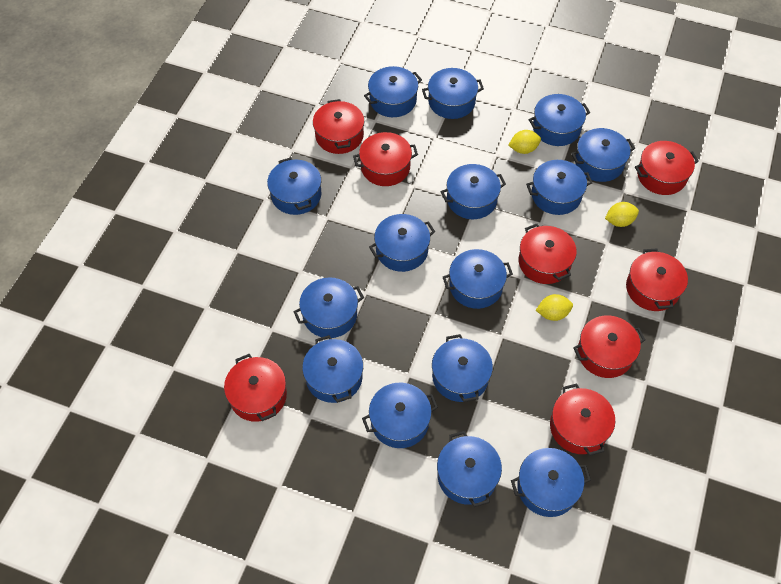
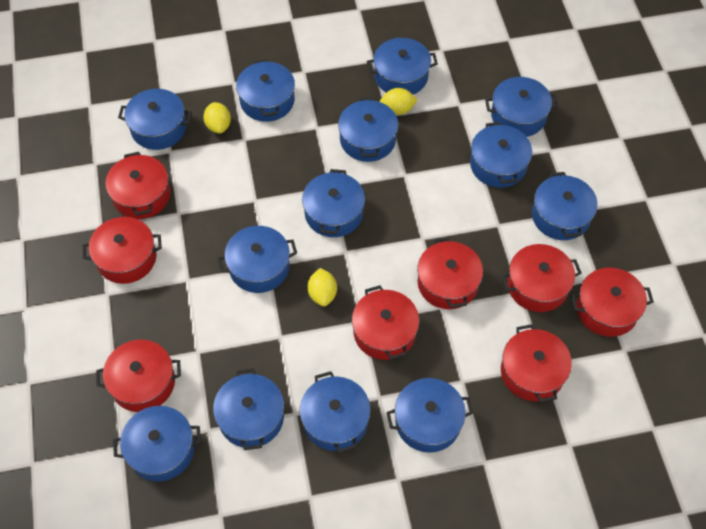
blue pot: 15 -> 13

